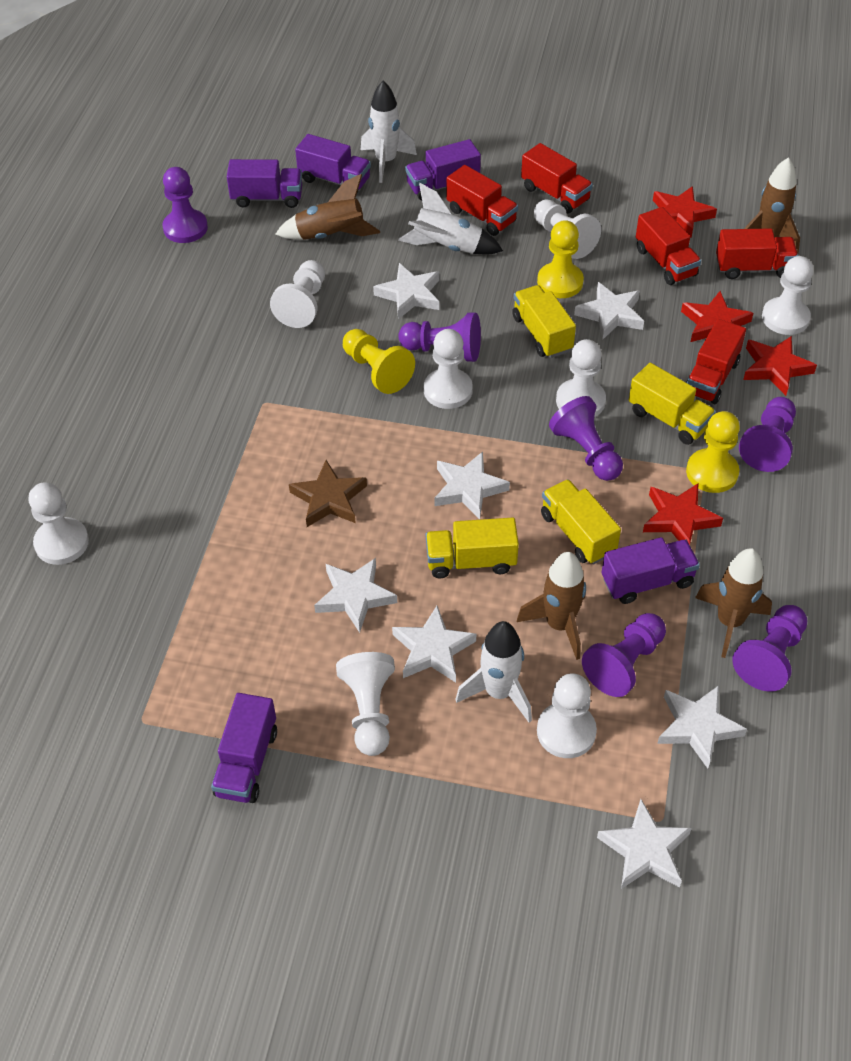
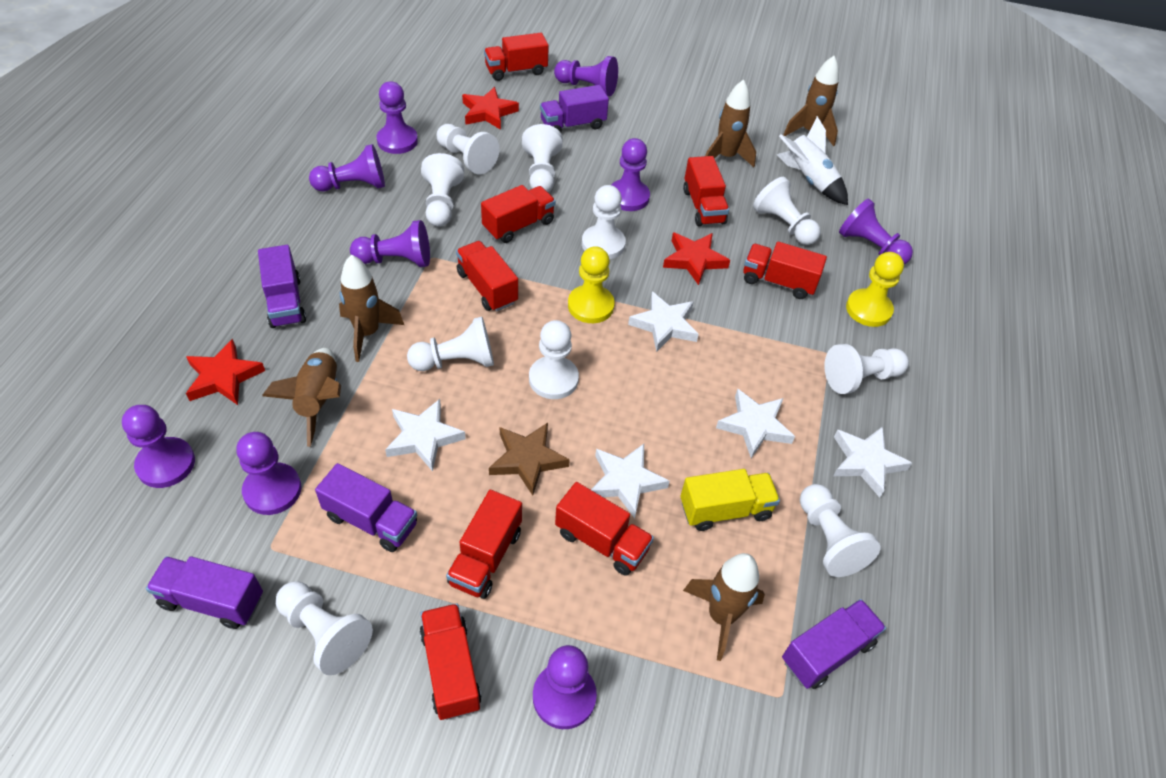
brown rocket: 4 -> 5
purple pawn: 6 -> 9
red star: 4 -> 3
red truck: 5 -> 8
white pawn: 8 -> 10
white rocket: 3 -> 1
white star: 7 -> 5
yellow pawn: 3 -> 2
yellow truck: 4 -> 1

